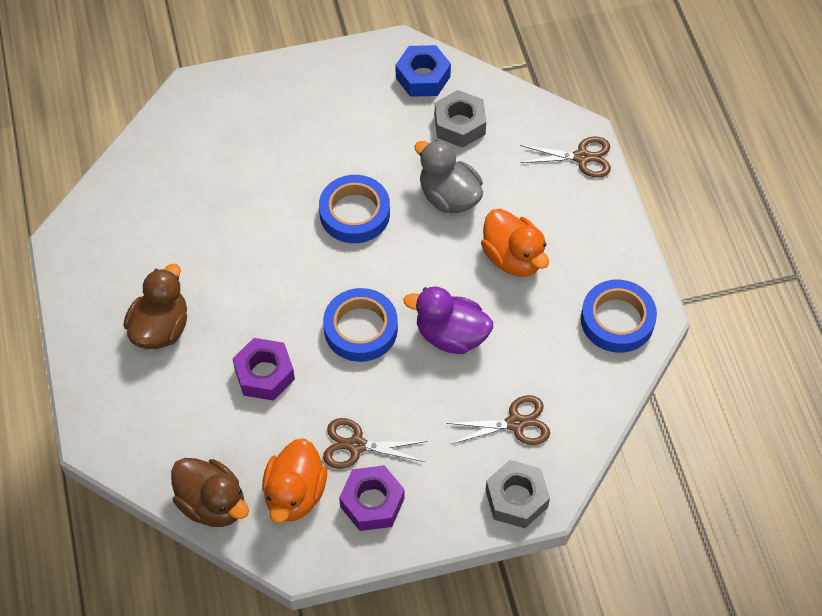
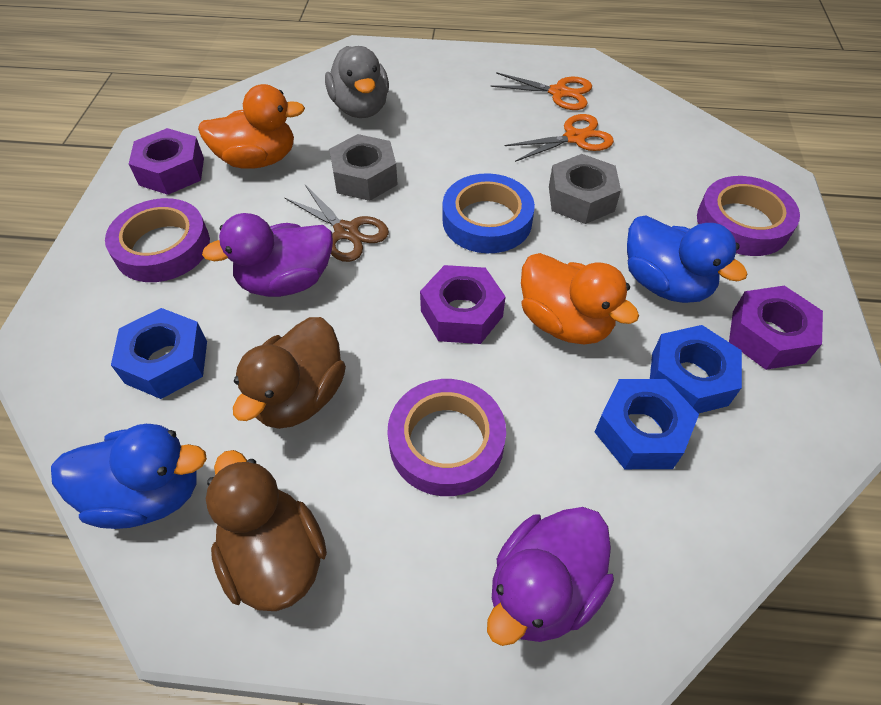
blue duck: 0 -> 2
blue nut: 1 -> 3
blue tape: 3 -> 1
brown scissors: 3 -> 1
orange scissors: 0 -> 2
purple duck: 1 -> 2
purple nut: 2 -> 3
purple tape: 0 -> 3

